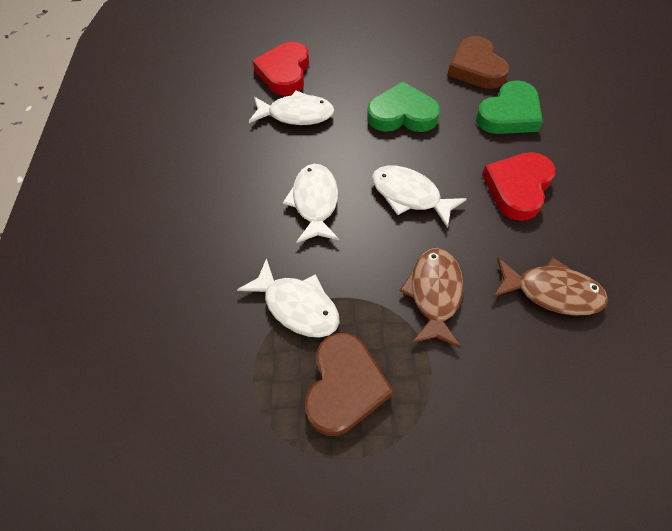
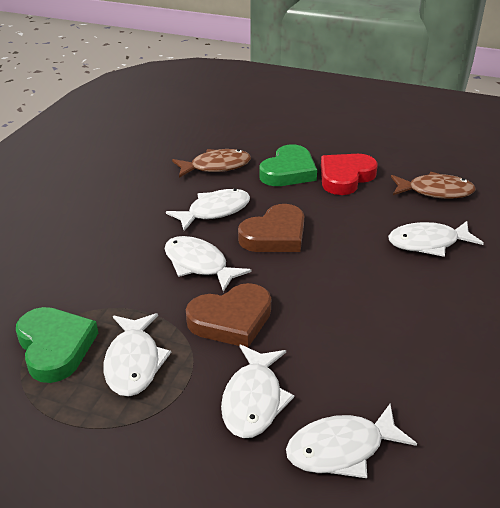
red heart: 2 -> 1
white fish: 4 -> 6

